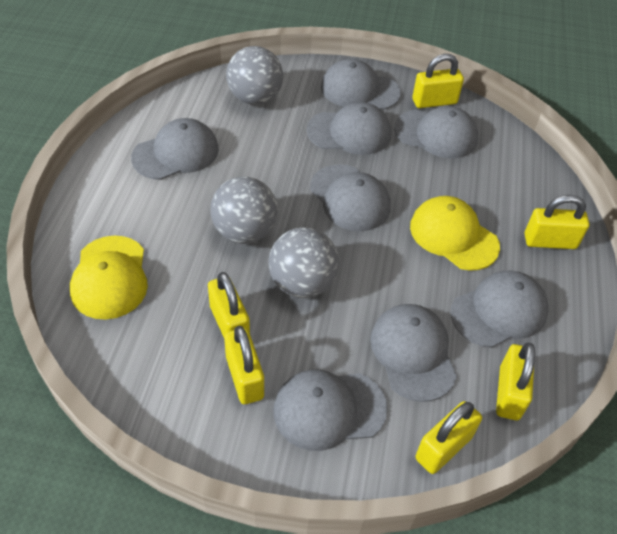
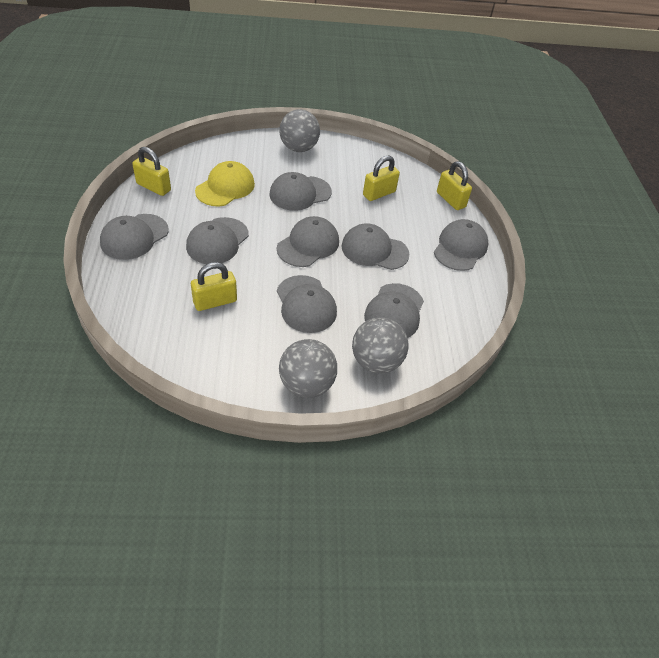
yellow cap: 2 -> 1
yellow padlock: 6 -> 4

